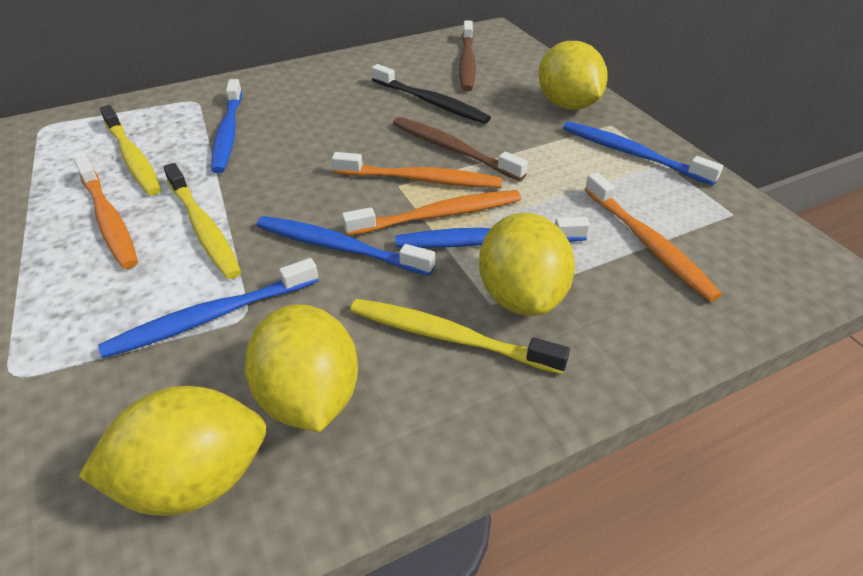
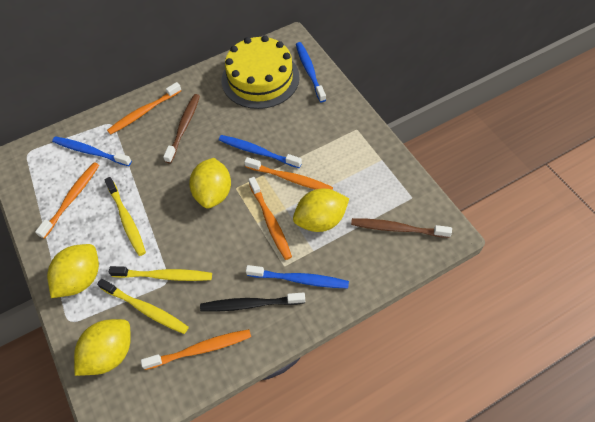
blue toothbrush: 5 -> 4
orange toothbrush: 4 -> 5
yellow cake: 0 -> 1

